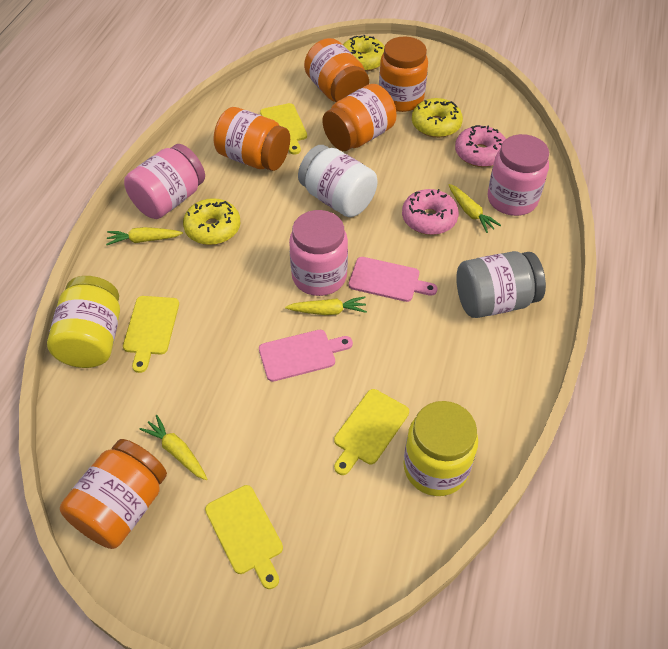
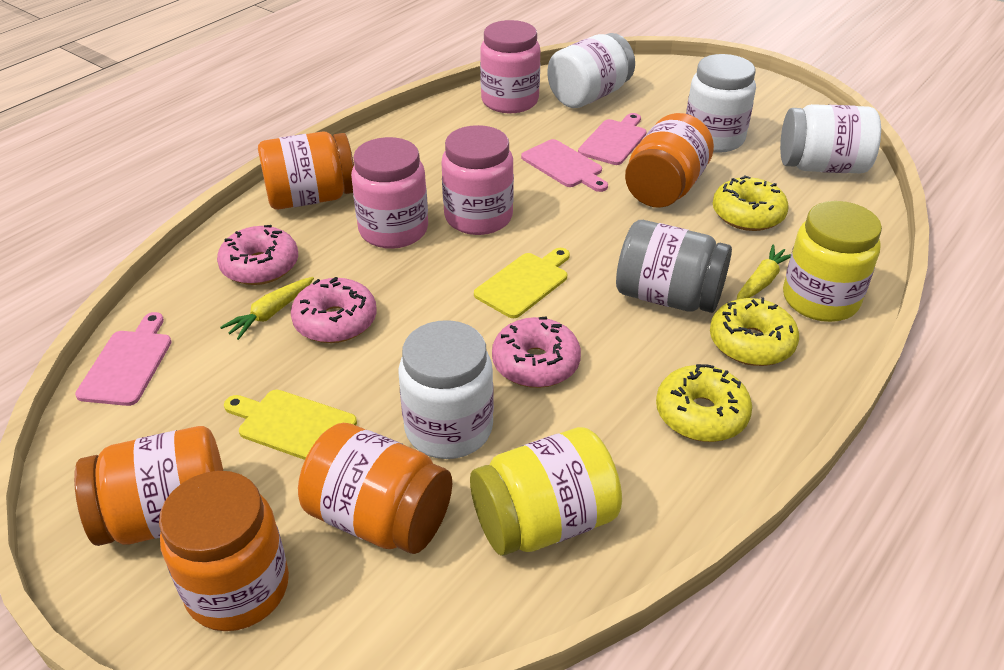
pink cutting board: 2 -> 3
pink donut: 2 -> 3
white jar: 1 -> 4
yellow carrot: 4 -> 2
yellow cutting board: 4 -> 2

